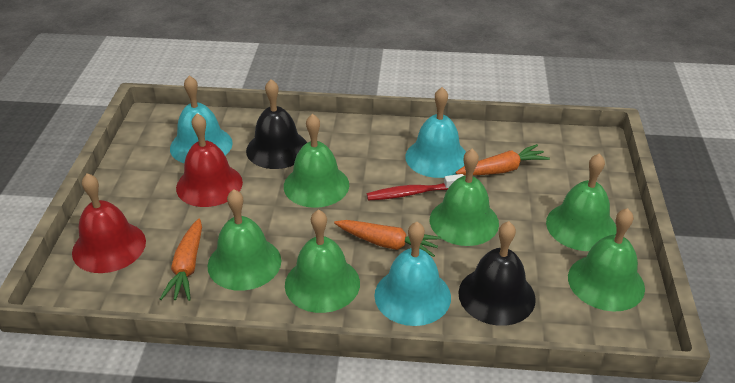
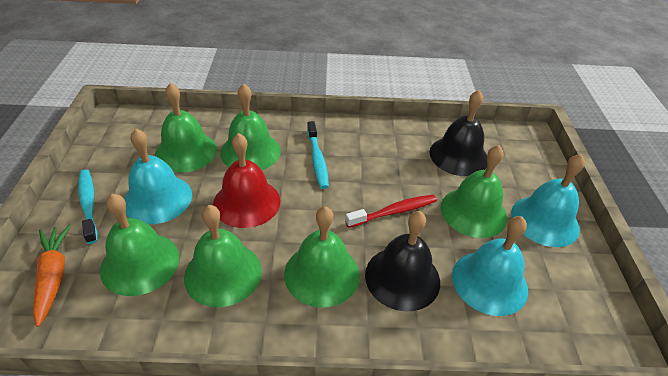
orange carrot: 3 -> 1
red bell: 2 -> 1
turquoise toothbrush: 0 -> 2

